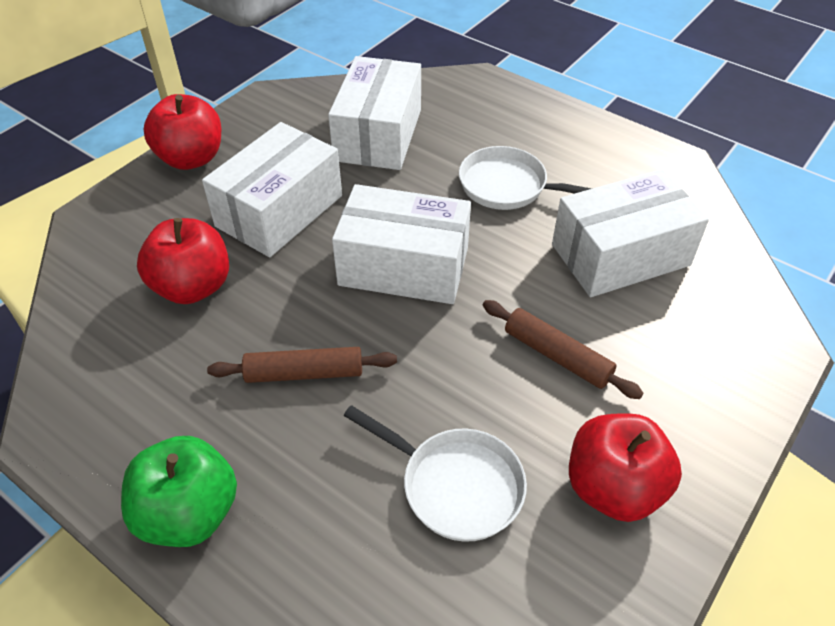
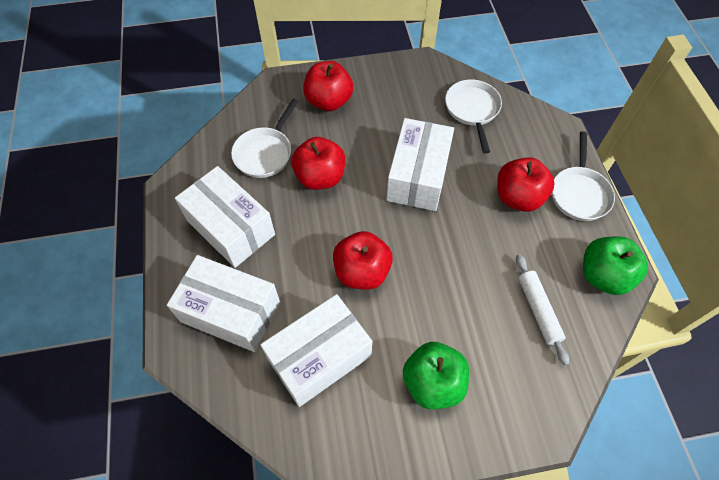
brown rolling pin: 2 -> 0
green apple: 1 -> 2
red apple: 3 -> 4
white pan: 2 -> 3
white rolling pin: 0 -> 1

